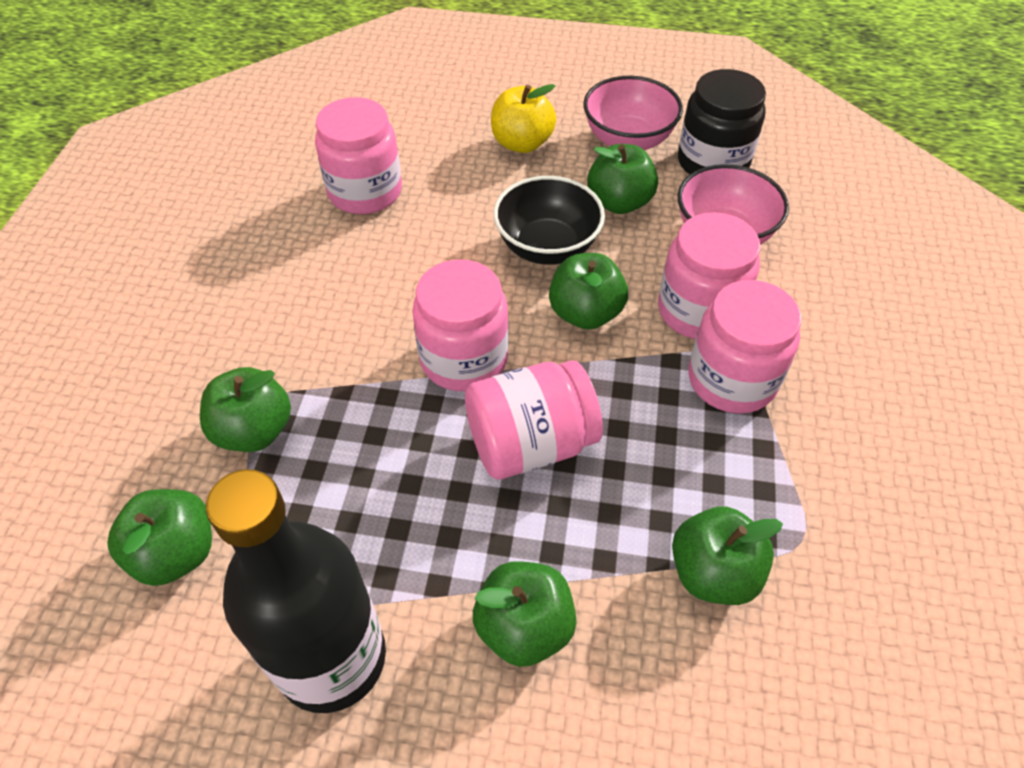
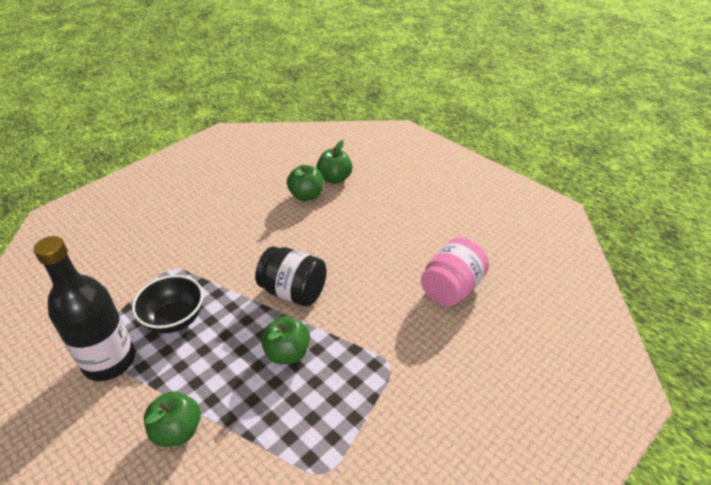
green apple: 6 -> 4
pink bowl: 2 -> 0
pink jar: 5 -> 1
yellow apple: 1 -> 0

